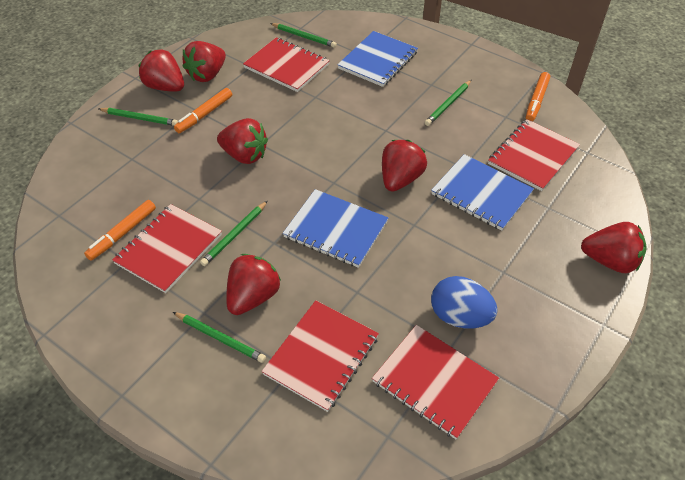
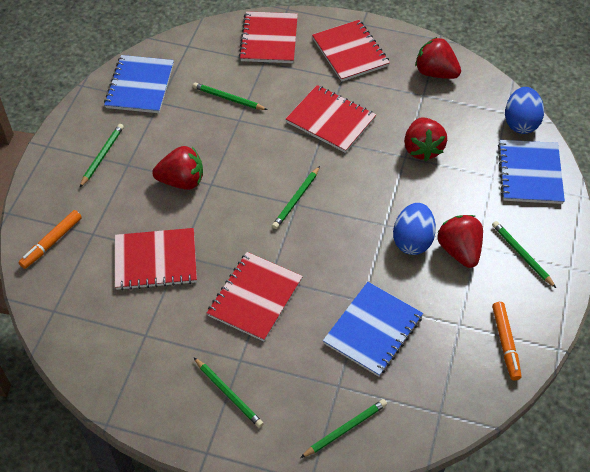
blue egg: 1 -> 2
green pencil: 5 -> 6
orange marker: 3 -> 2
red strawberry: 6 -> 4

